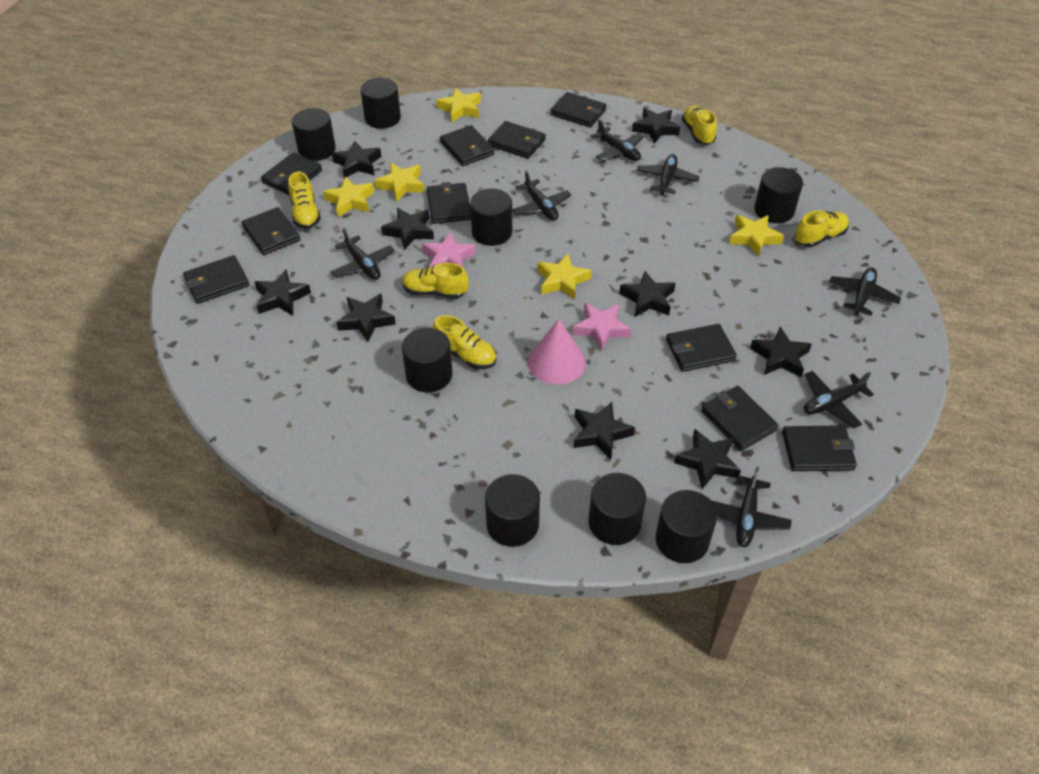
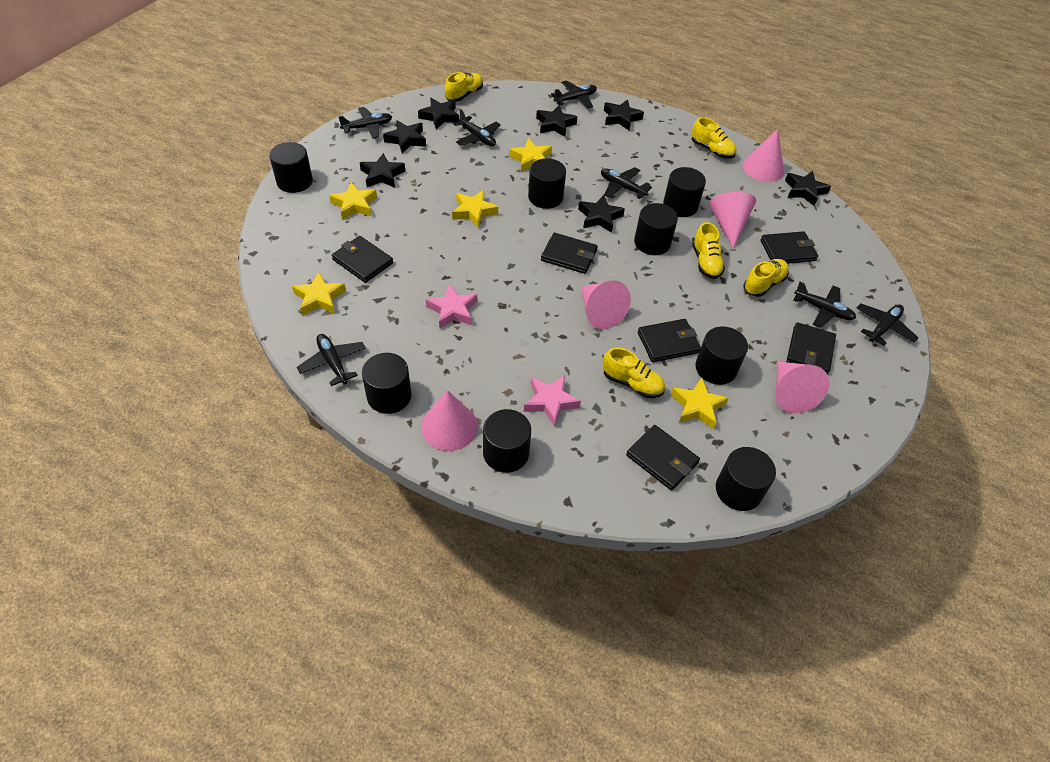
black star: 9 -> 7
black wallet: 10 -> 6
pink cone: 1 -> 5

